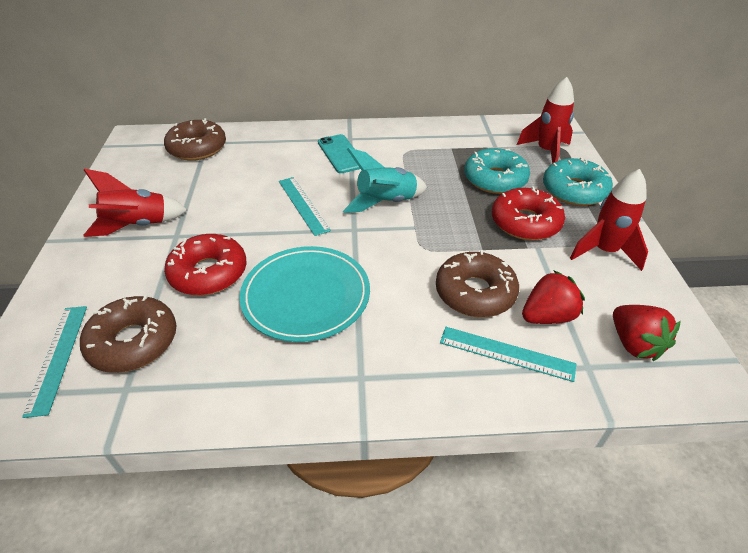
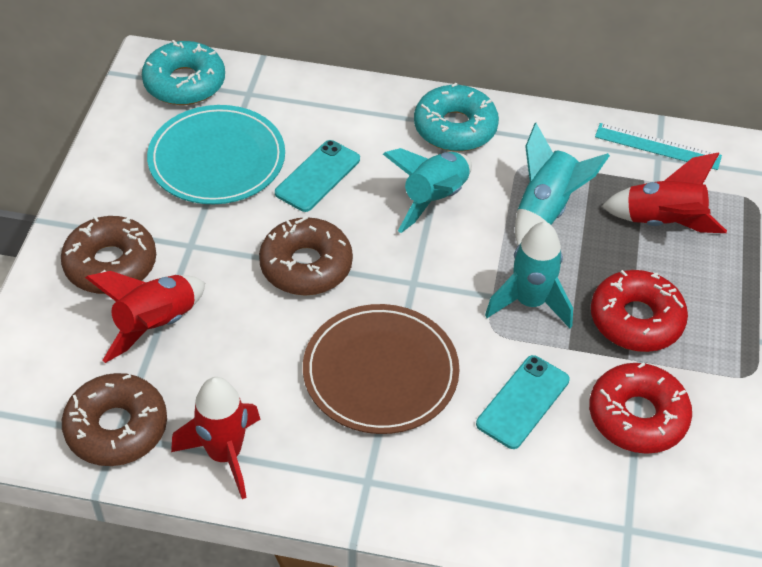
brown plate: 0 -> 1
red strawberry: 2 -> 0
turquoise phone: 1 -> 2
turquoise rocket: 1 -> 3
turquoise ruler: 3 -> 1

